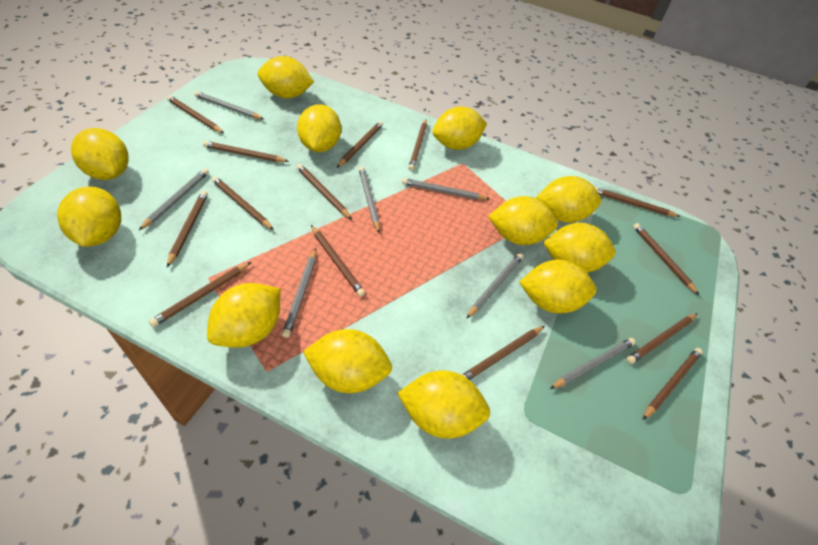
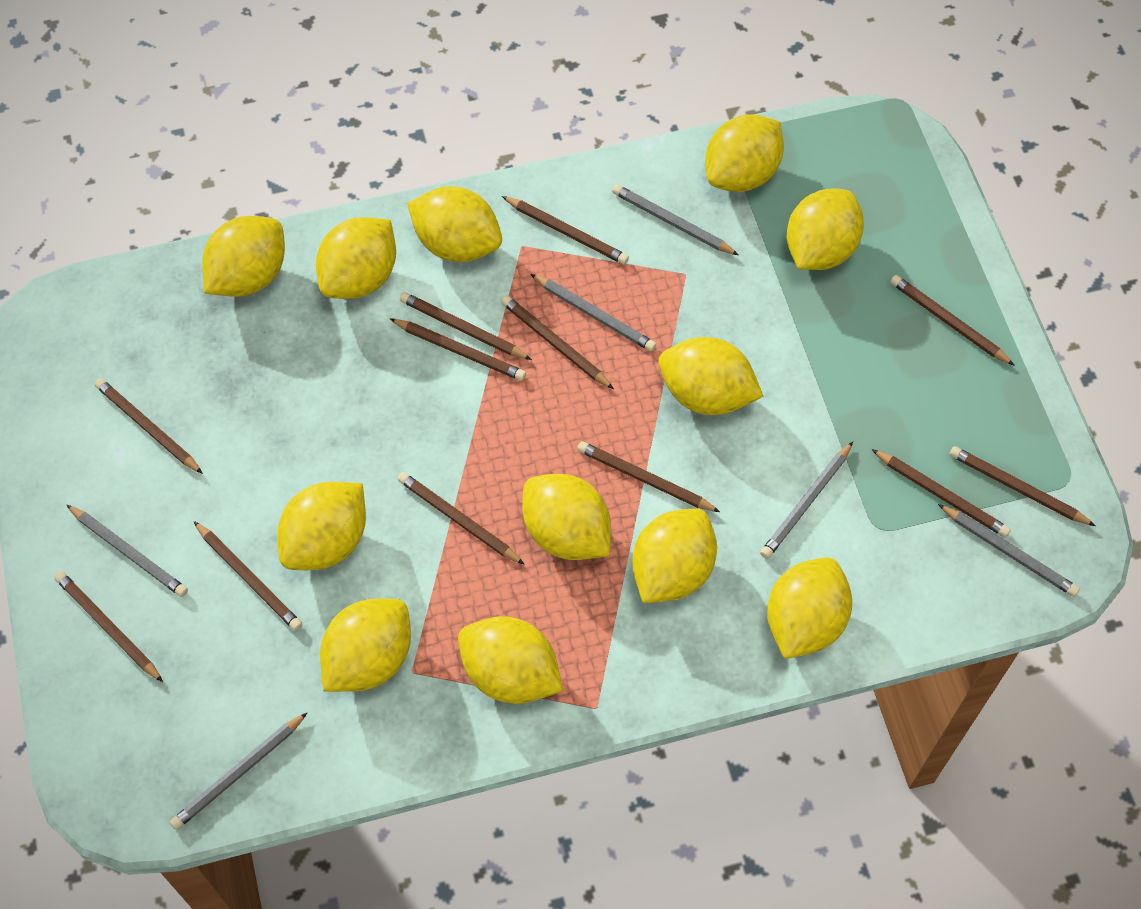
brown pencil: 14 -> 12
grey pencil: 7 -> 6

